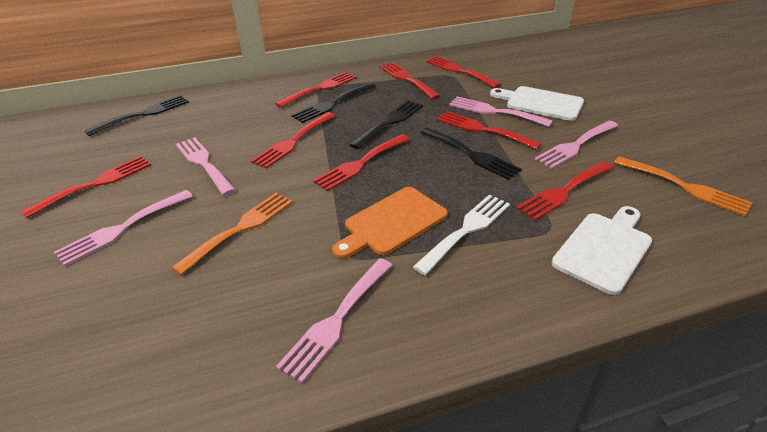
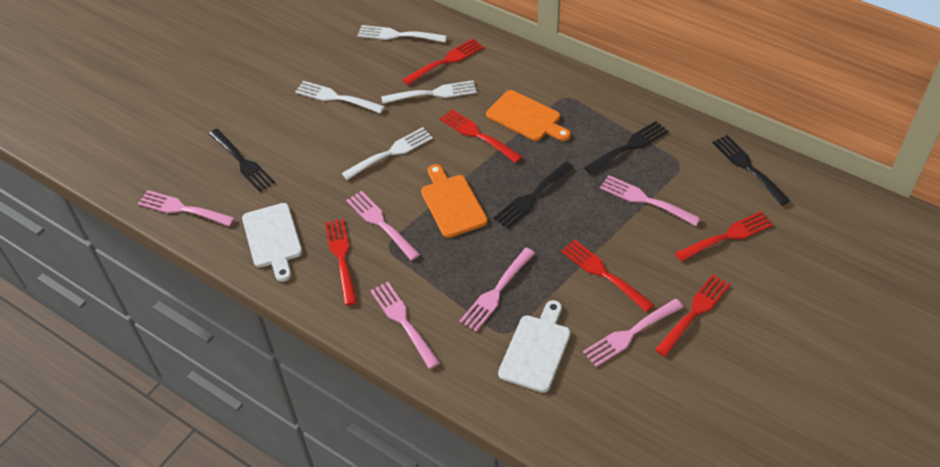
orange cutting board: 1 -> 2
orange fork: 2 -> 0
pink fork: 5 -> 6
red fork: 8 -> 6
white fork: 1 -> 4

